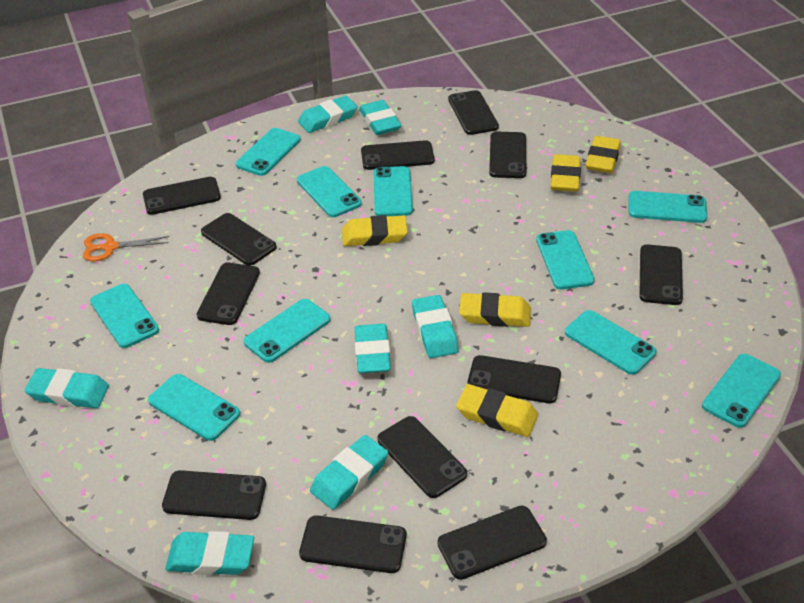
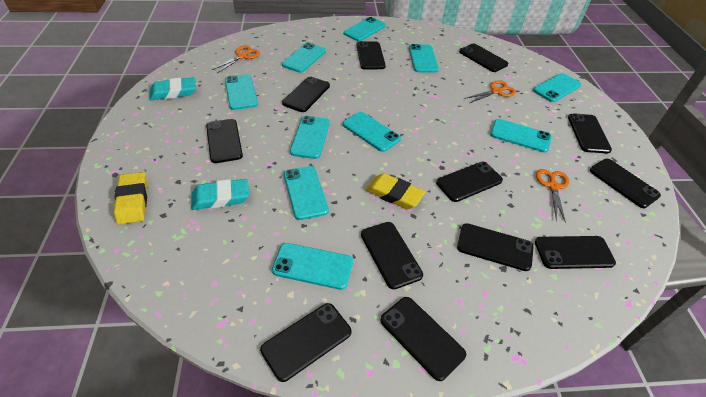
orange scissors: 1 -> 3
turquoise eraser: 7 -> 2
yellow eraser: 5 -> 2

